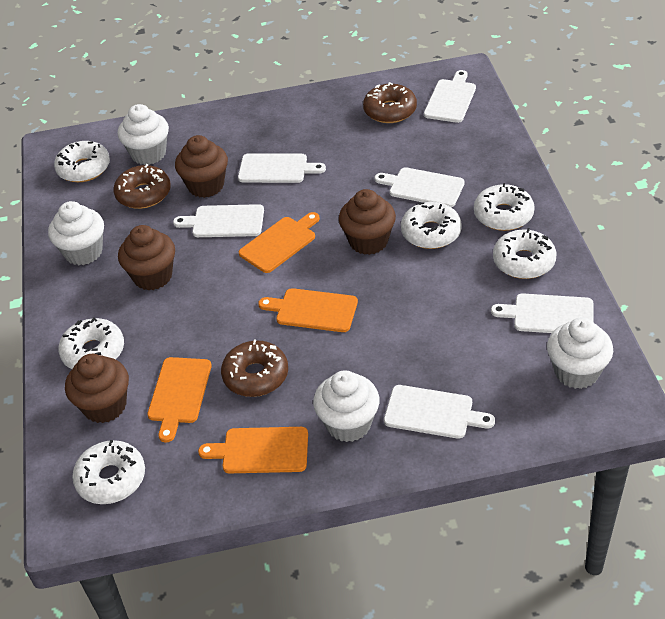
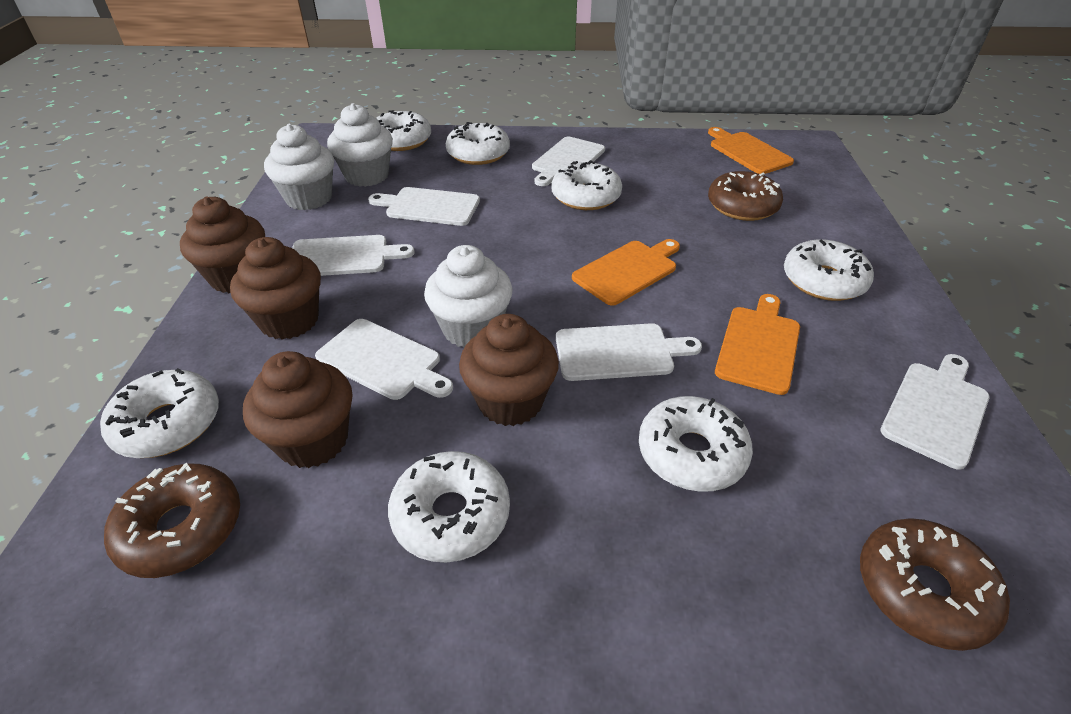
orange cutting board: 4 -> 3
white cupcake: 4 -> 3
white donut: 6 -> 7

